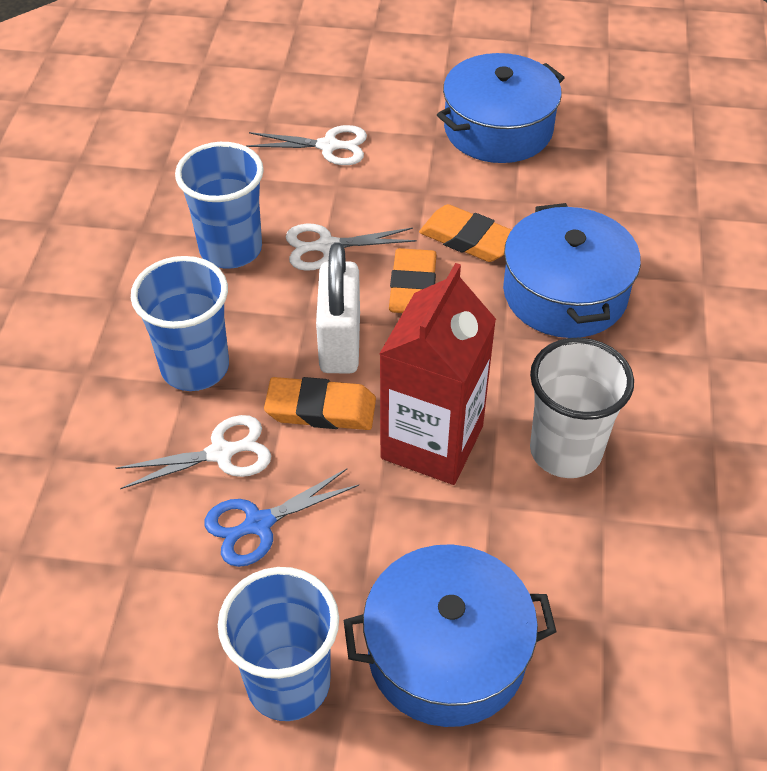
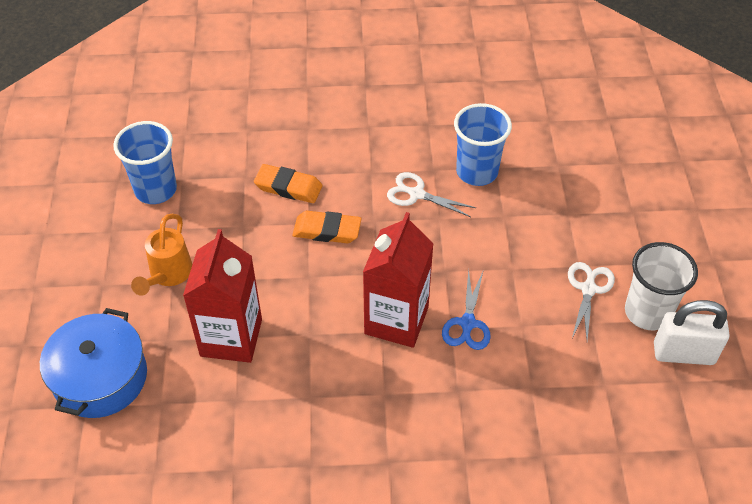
blue cup: 3 -> 2
blue pot: 3 -> 1
orange eraser: 3 -> 2
orange watering can: 0 -> 1
red carton: 1 -> 2
white scissors: 3 -> 2

